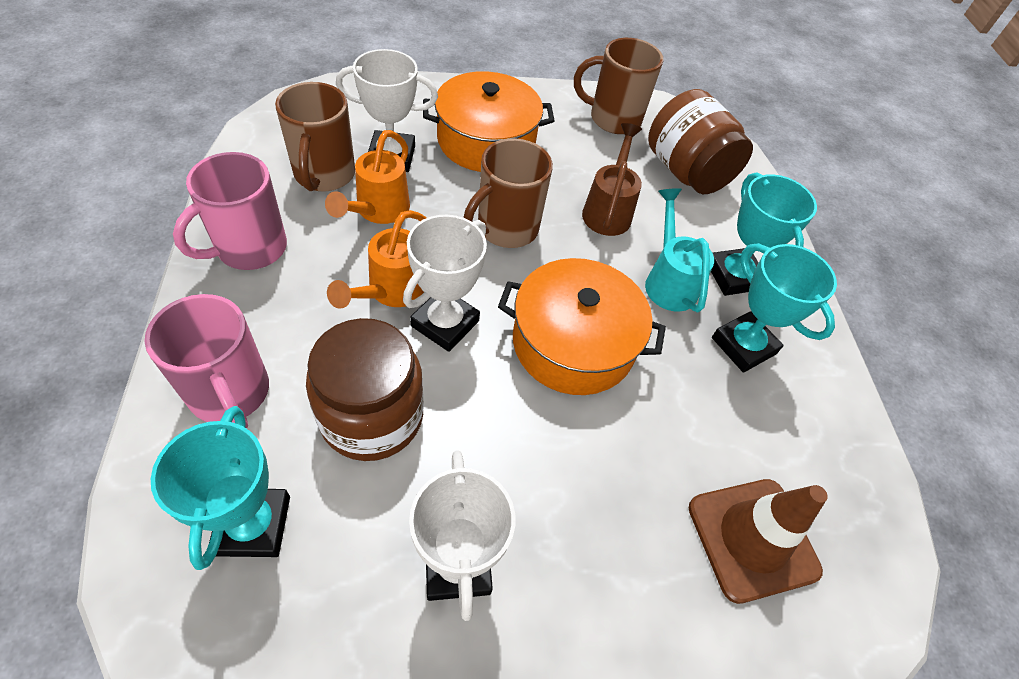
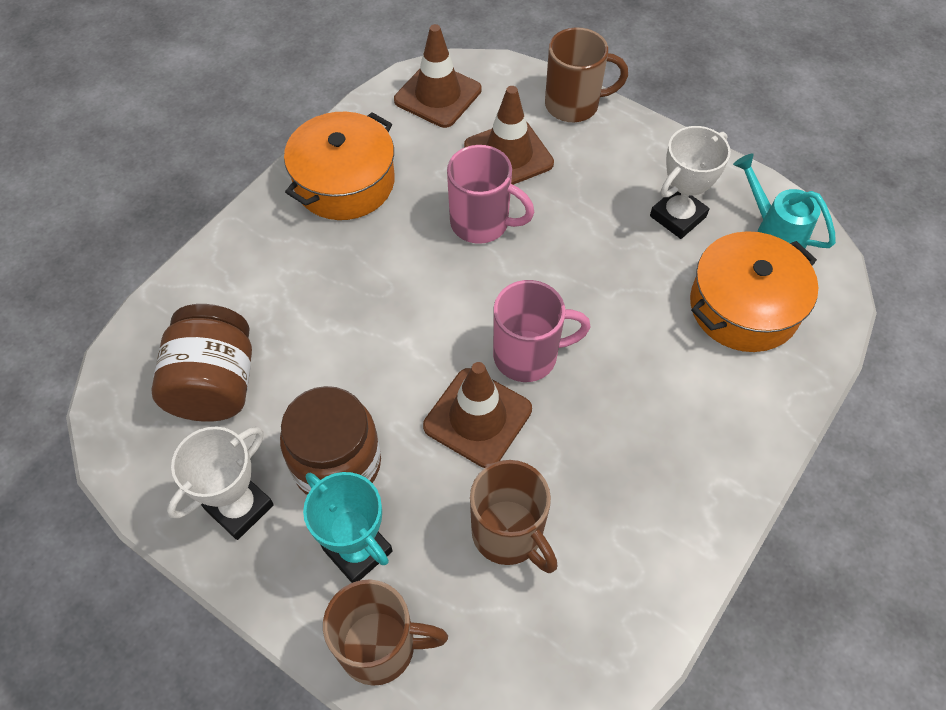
brown traffic cone: 1 -> 3
brown watering can: 1 -> 0
orange watering can: 2 -> 0
turquoise trophy: 3 -> 1
white trophy: 3 -> 2

